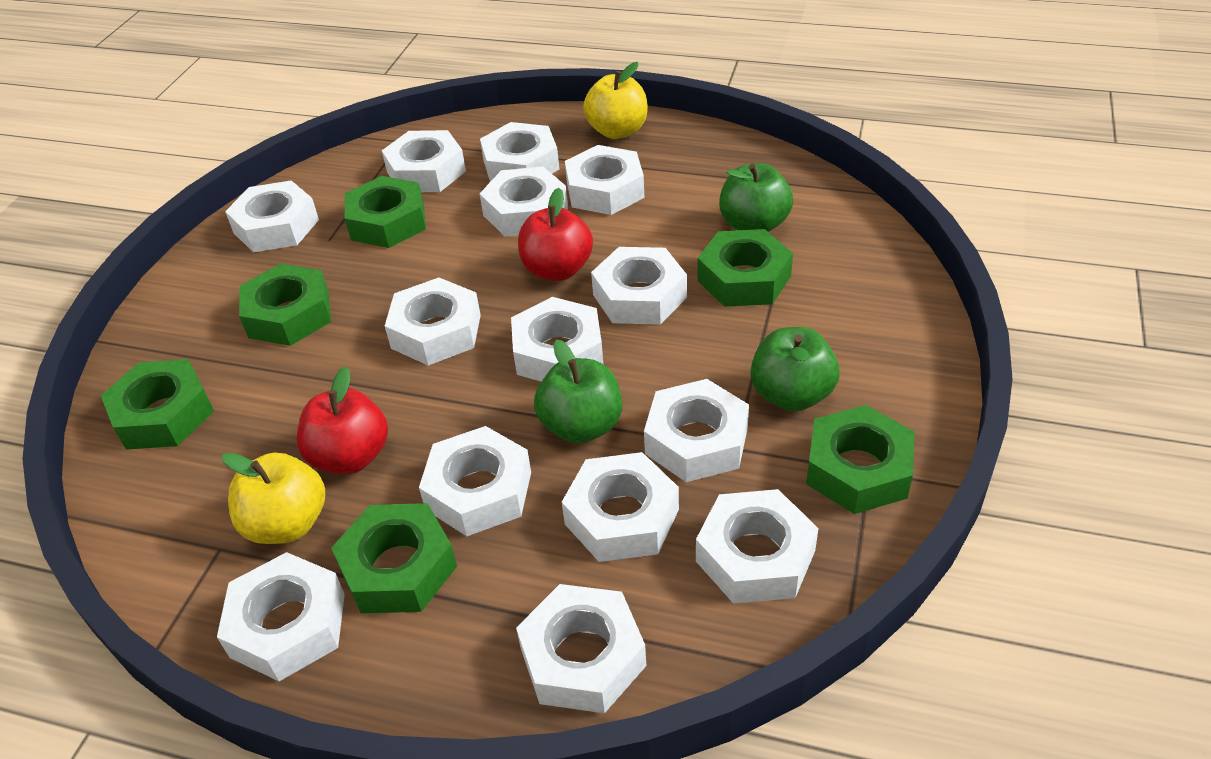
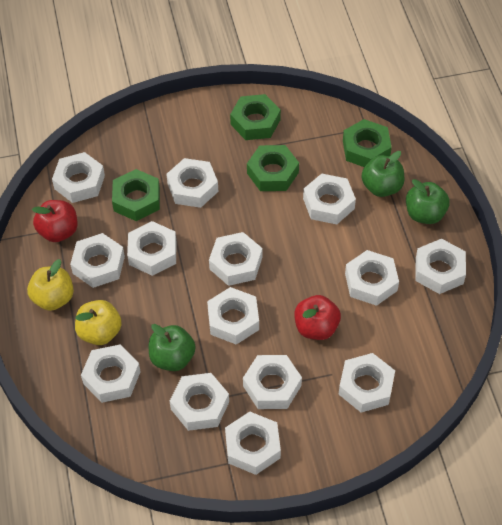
green nut: 6 -> 4

